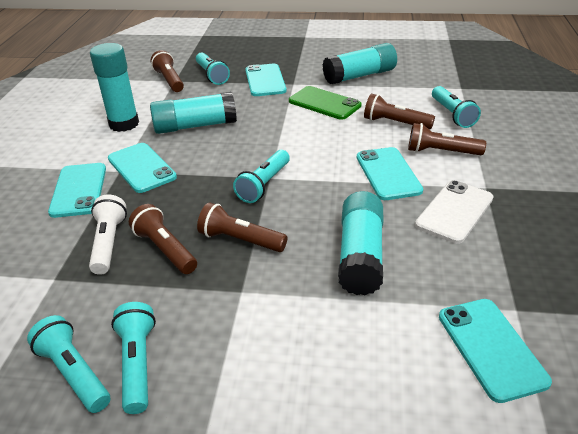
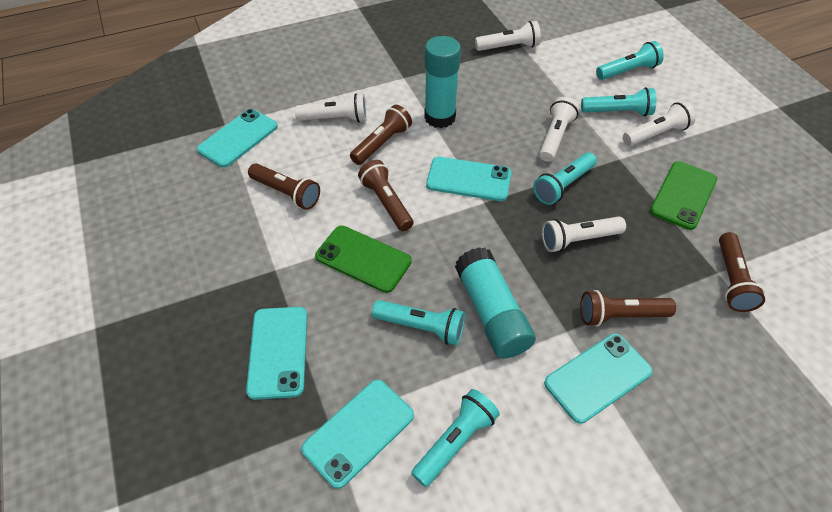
green phone: 1 -> 2
turquoise glue stick: 4 -> 2
white flashlight: 1 -> 5
white phone: 1 -> 0

